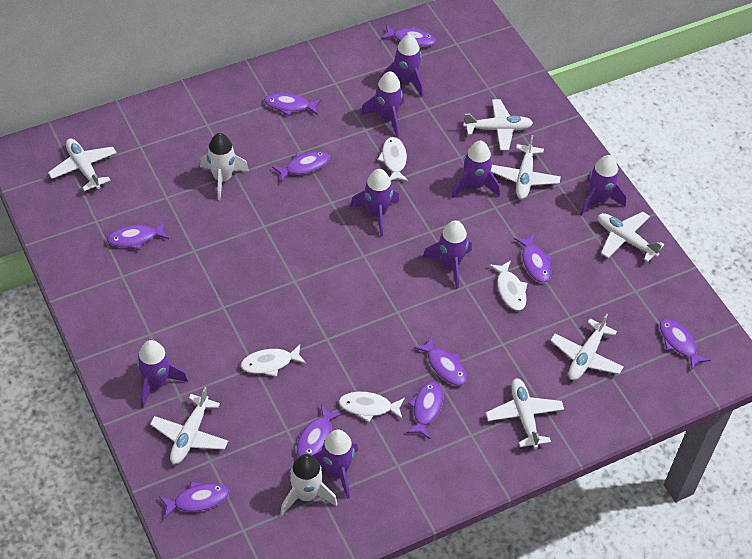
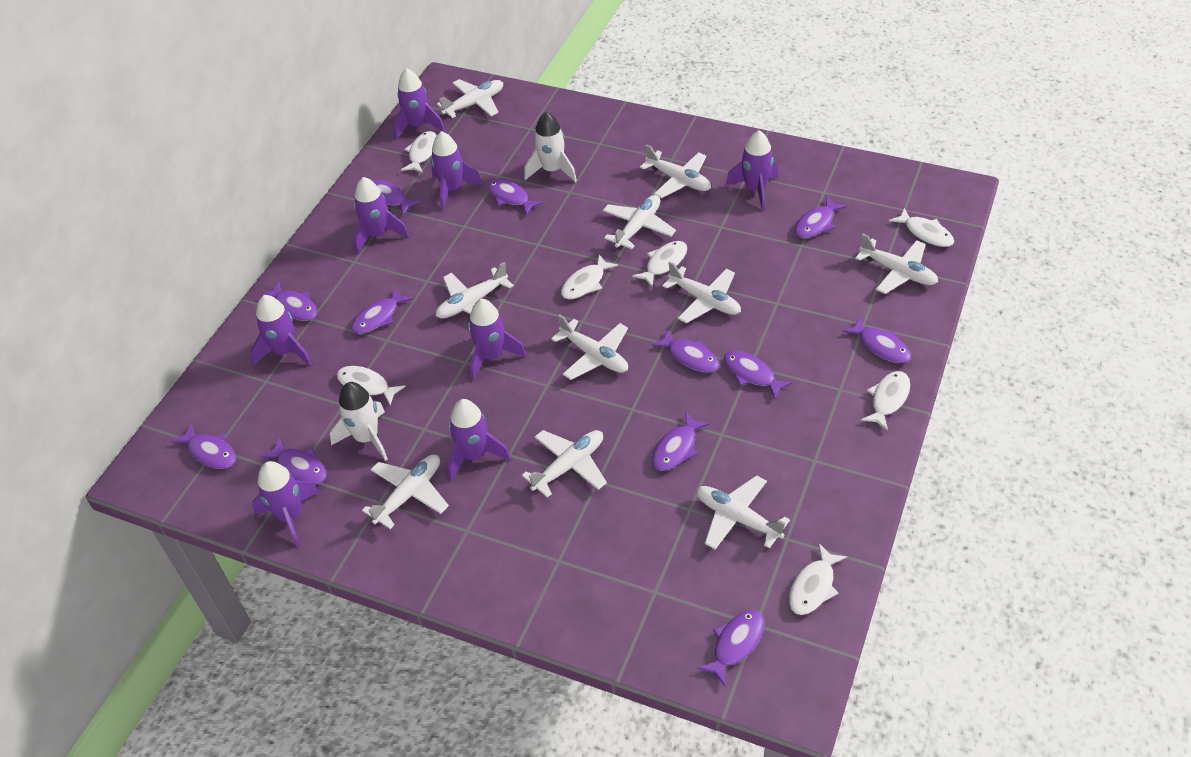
purple fish: 10 -> 12
white fish: 4 -> 7
white plane: 7 -> 10

